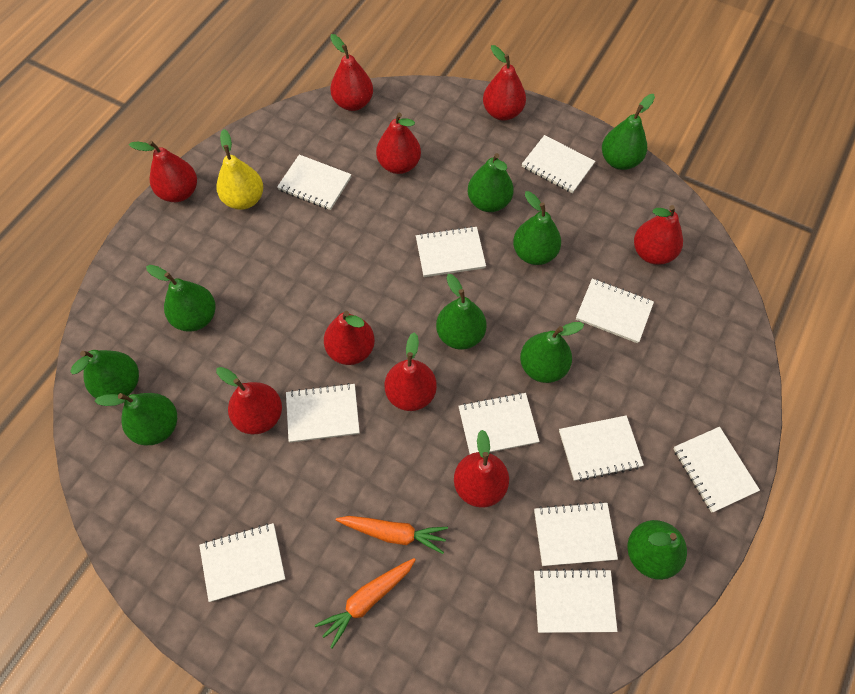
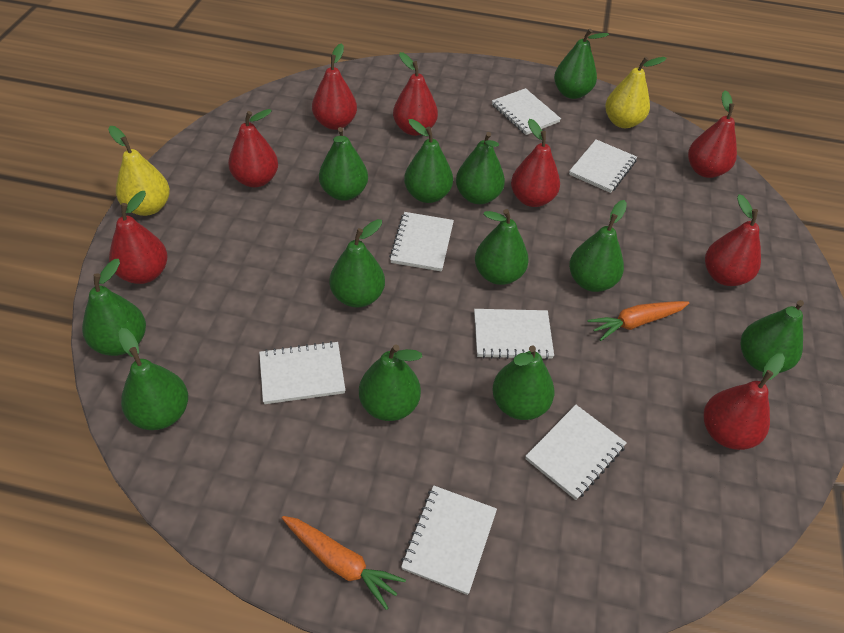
green pear: 9 -> 12
red pear: 9 -> 8
white notebook: 11 -> 7
yellow pear: 1 -> 2

